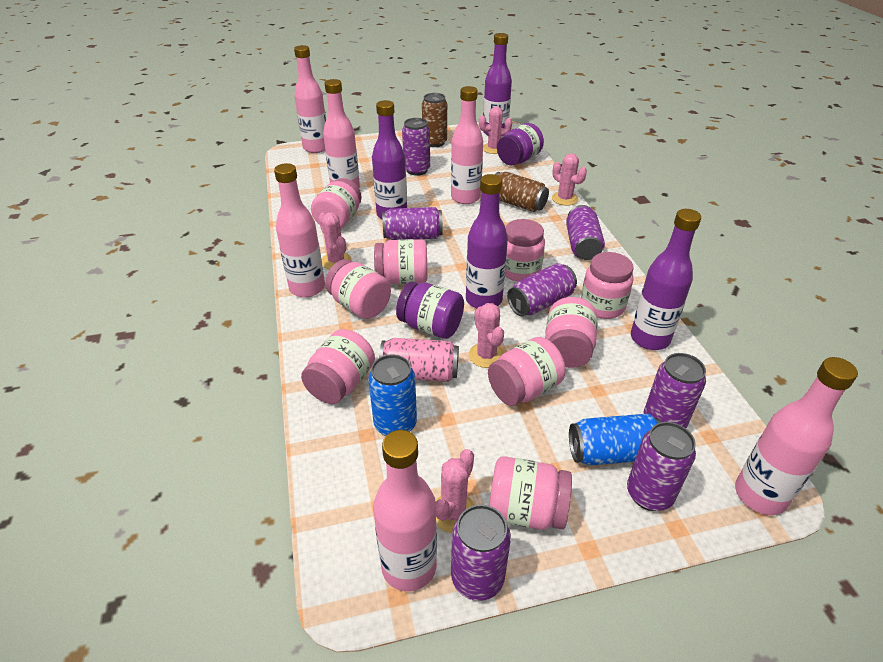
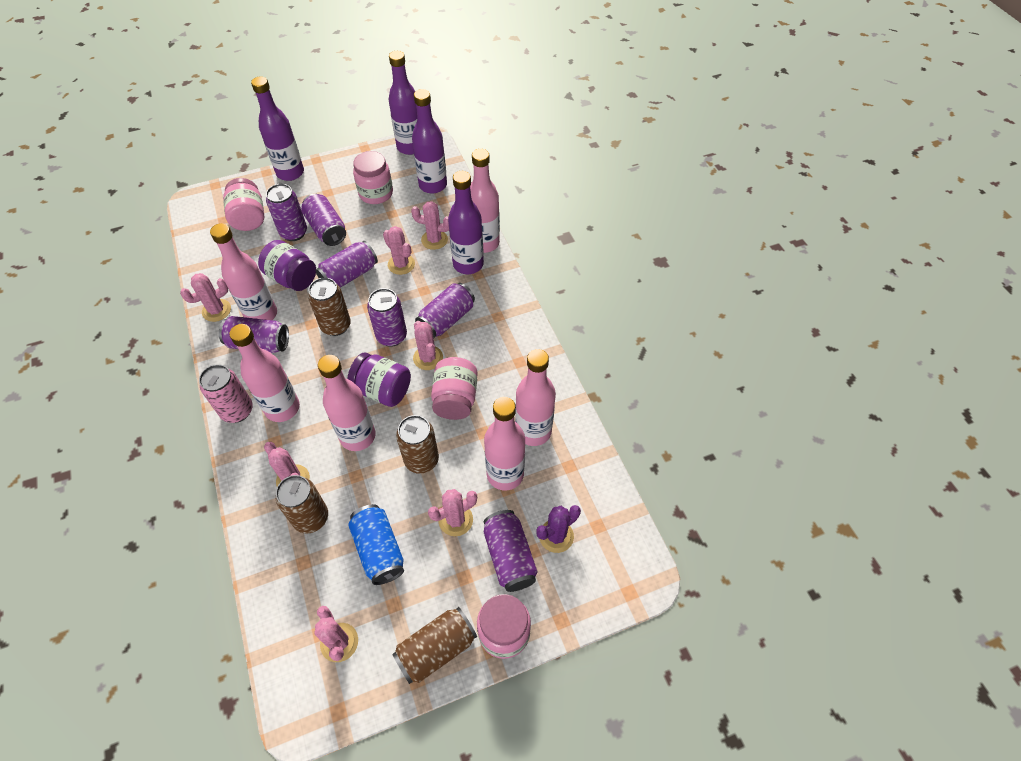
blue can: 2 -> 1
brown can: 2 -> 4
pink cactus: 5 -> 7
pink jar: 9 -> 4
purple cactus: 0 -> 1

